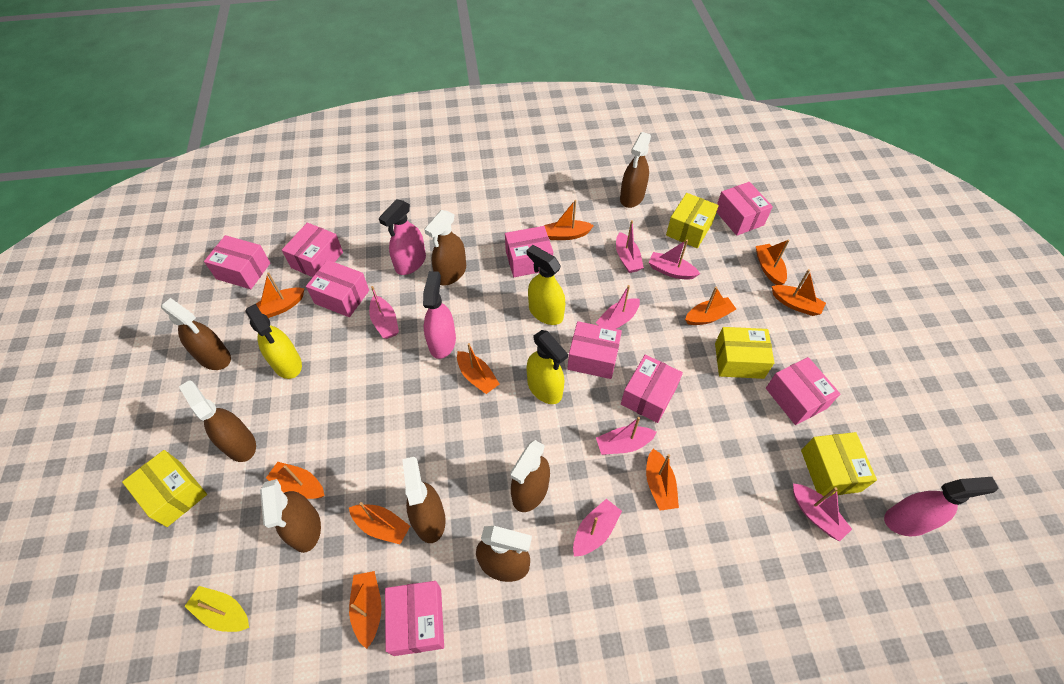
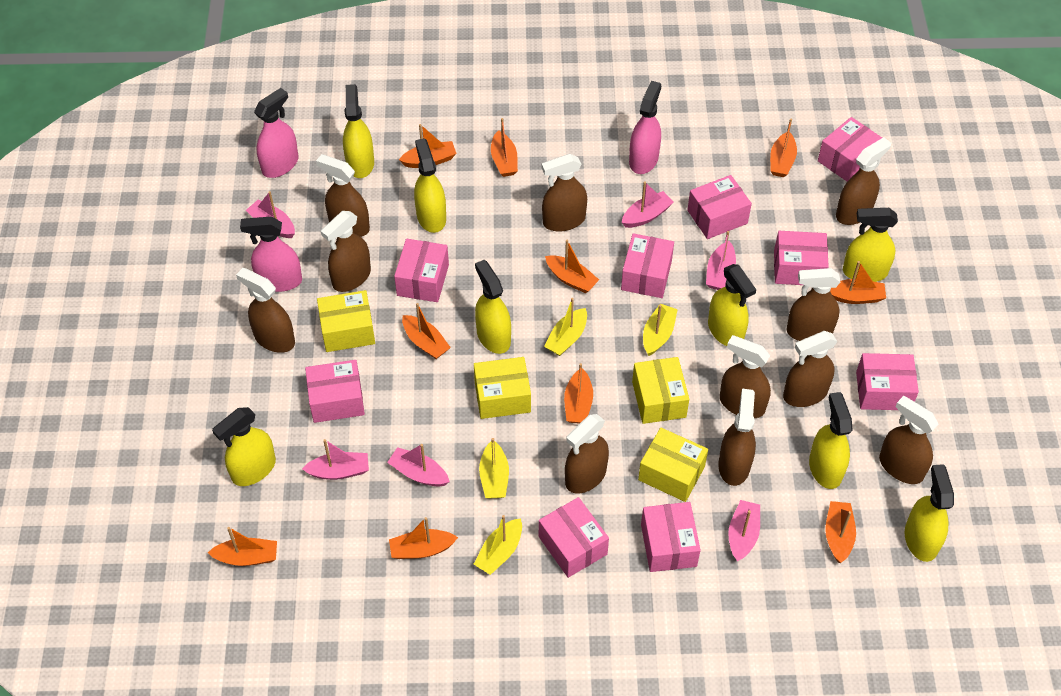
brown spray bottle: 8 -> 11
pink boat: 7 -> 6
yellow boat: 1 -> 4
yellow spray bottle: 3 -> 8

